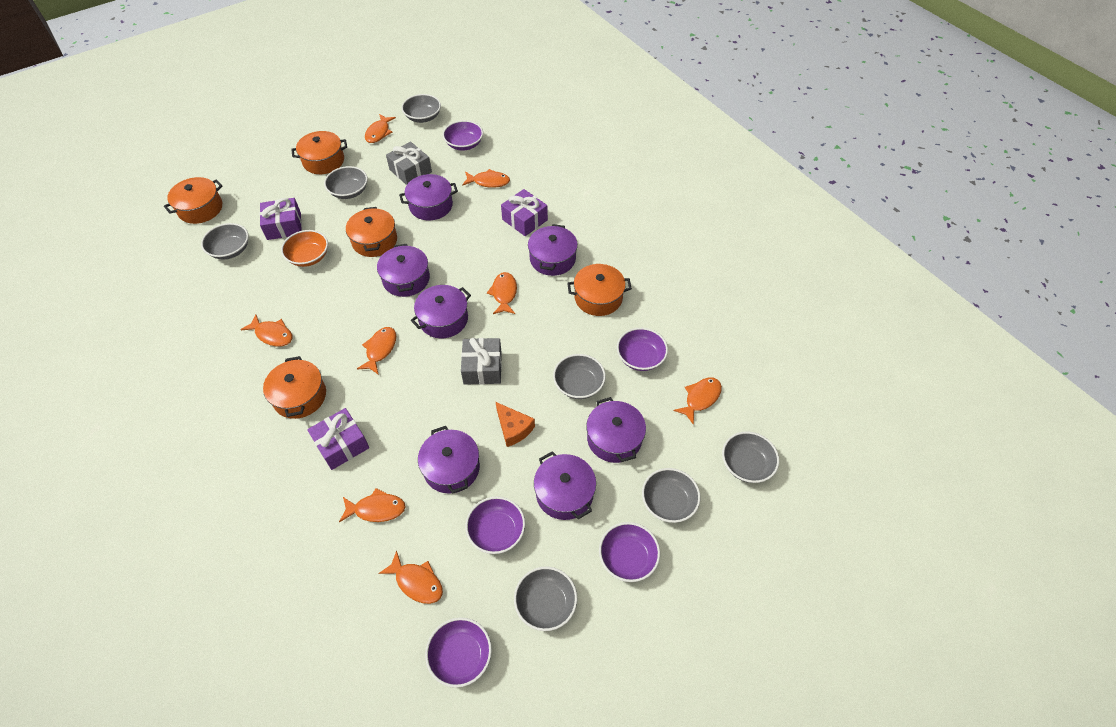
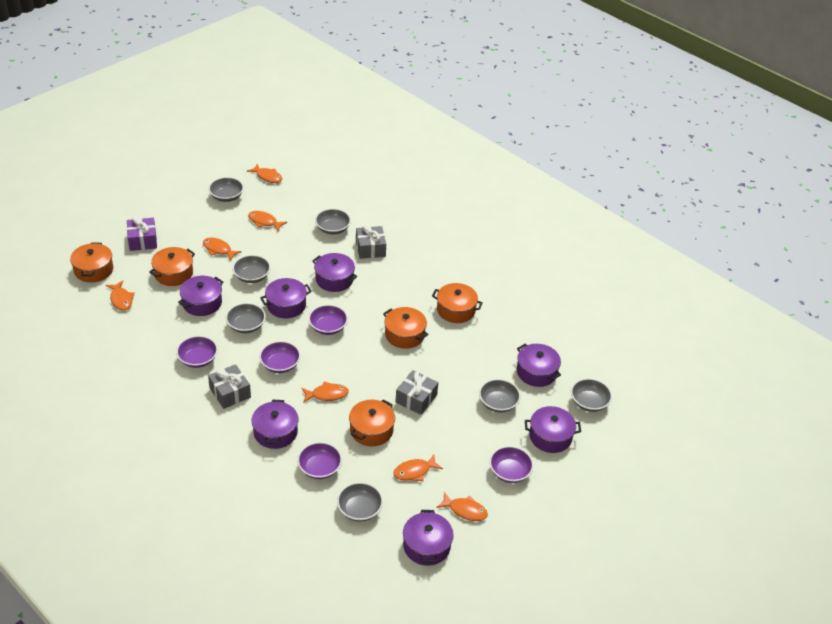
grey gift: 2 -> 3
orange bowl: 1 -> 0
orange cheese: 1 -> 0
orange fish: 8 -> 7
purple gift: 3 -> 1

